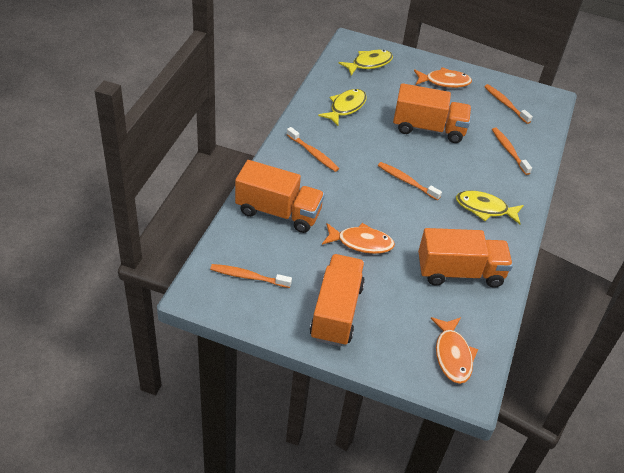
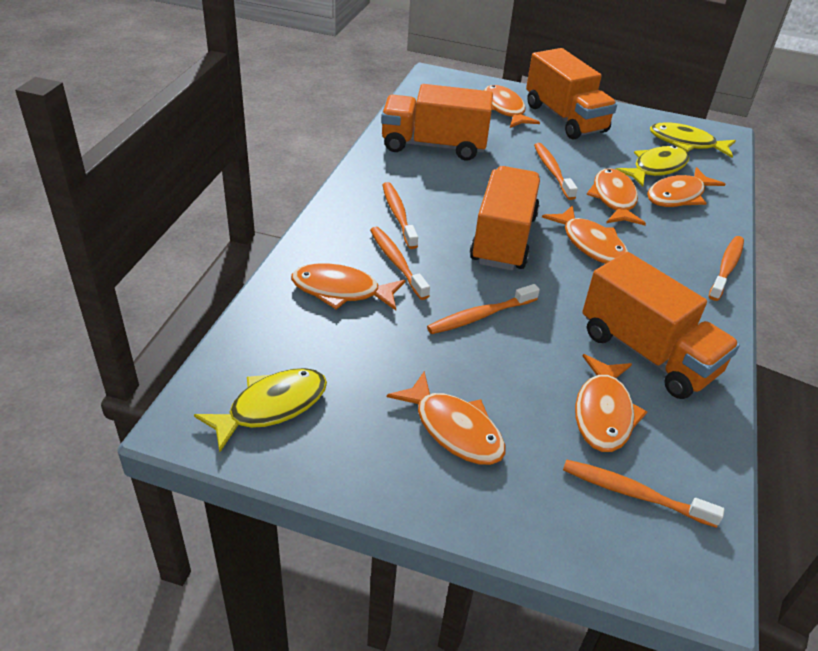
orange fish: 3 -> 7
orange toothbrush: 5 -> 6

